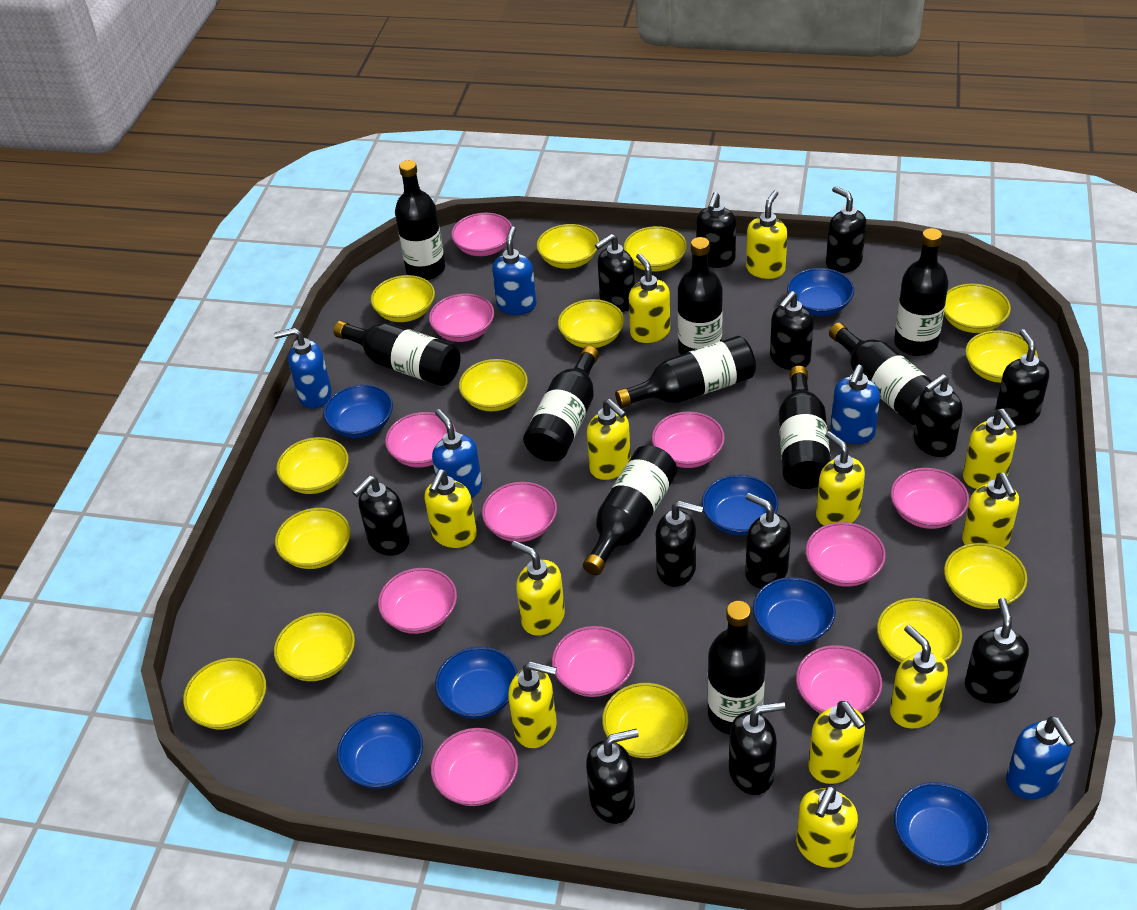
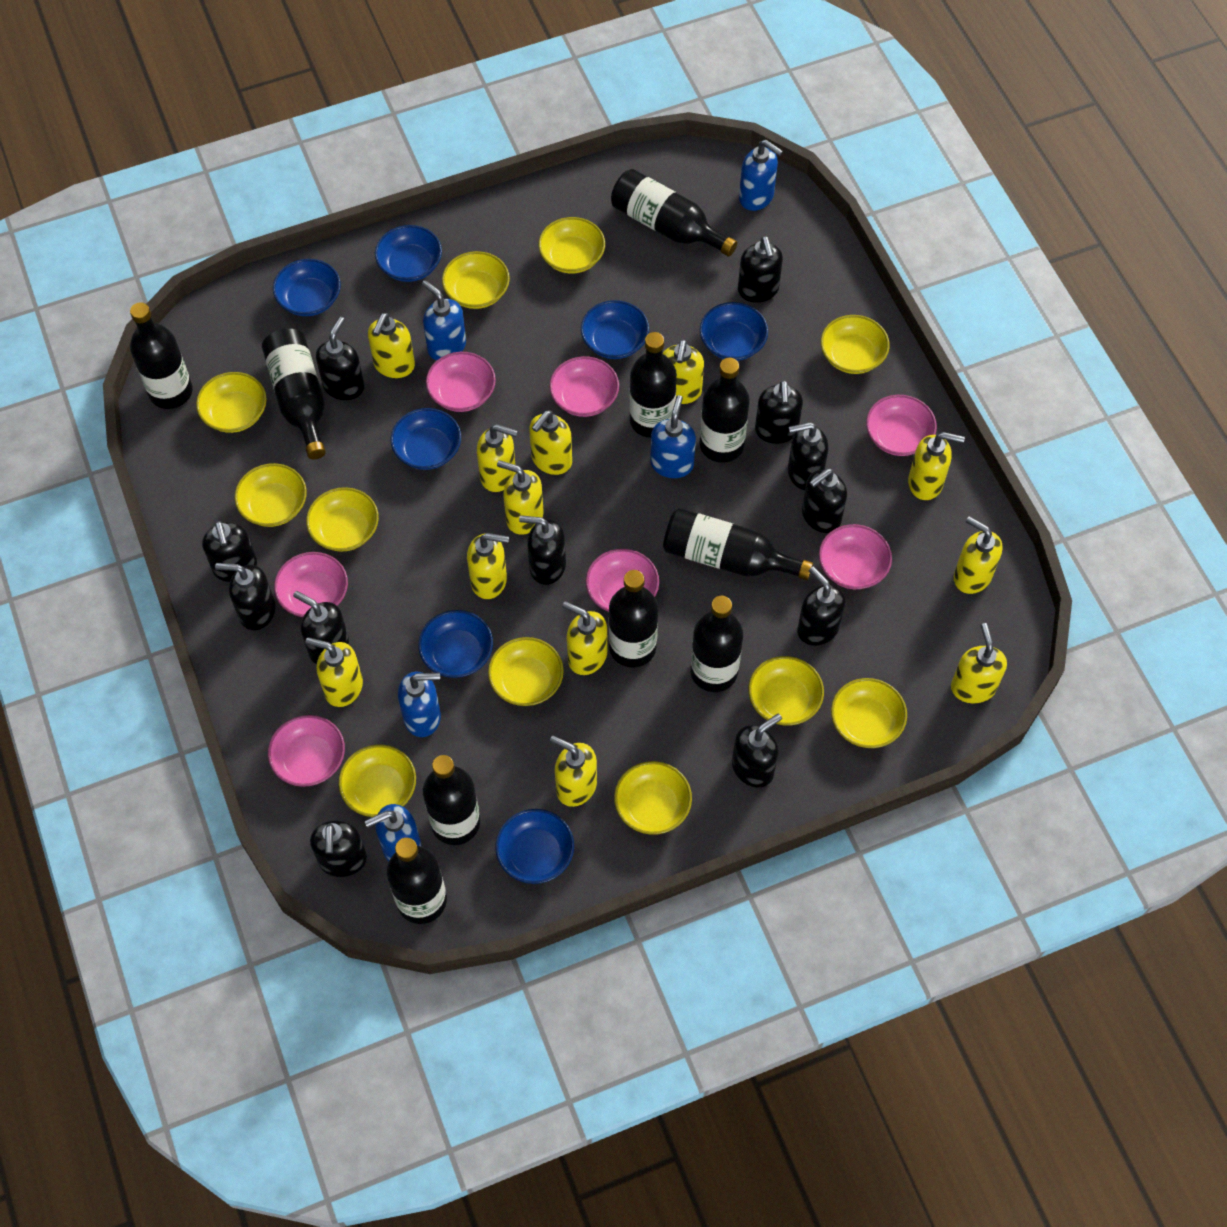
pink bowl: 11 -> 7
yellow bowl: 14 -> 11

